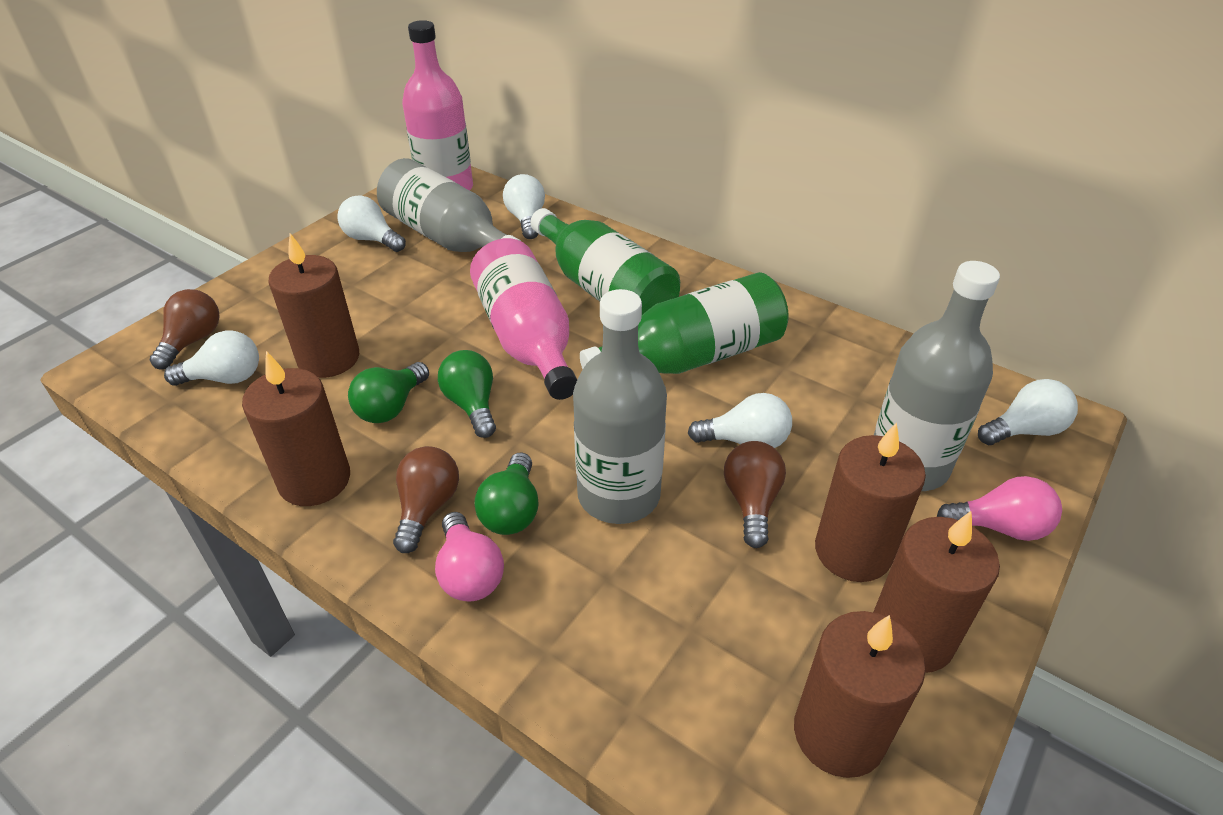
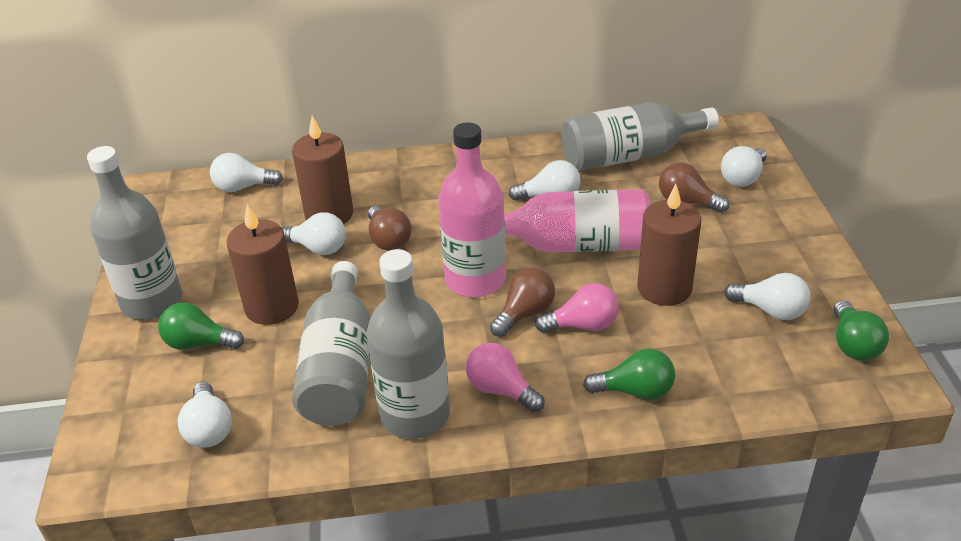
brown candle: 5 -> 3
green bottle: 2 -> 0
grey bottle: 3 -> 4
white light bulb: 5 -> 6

